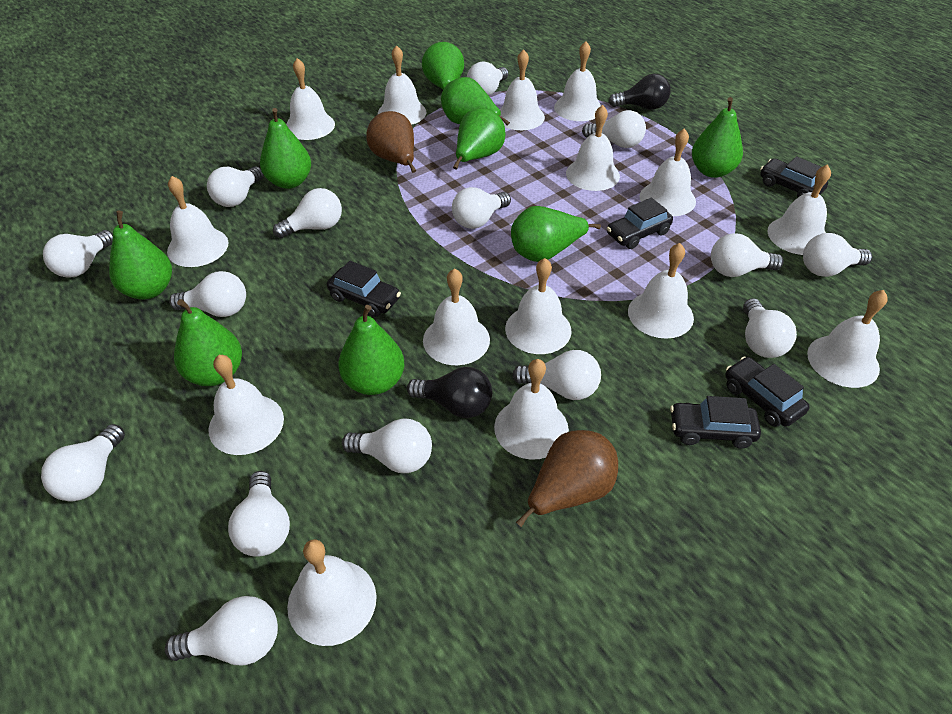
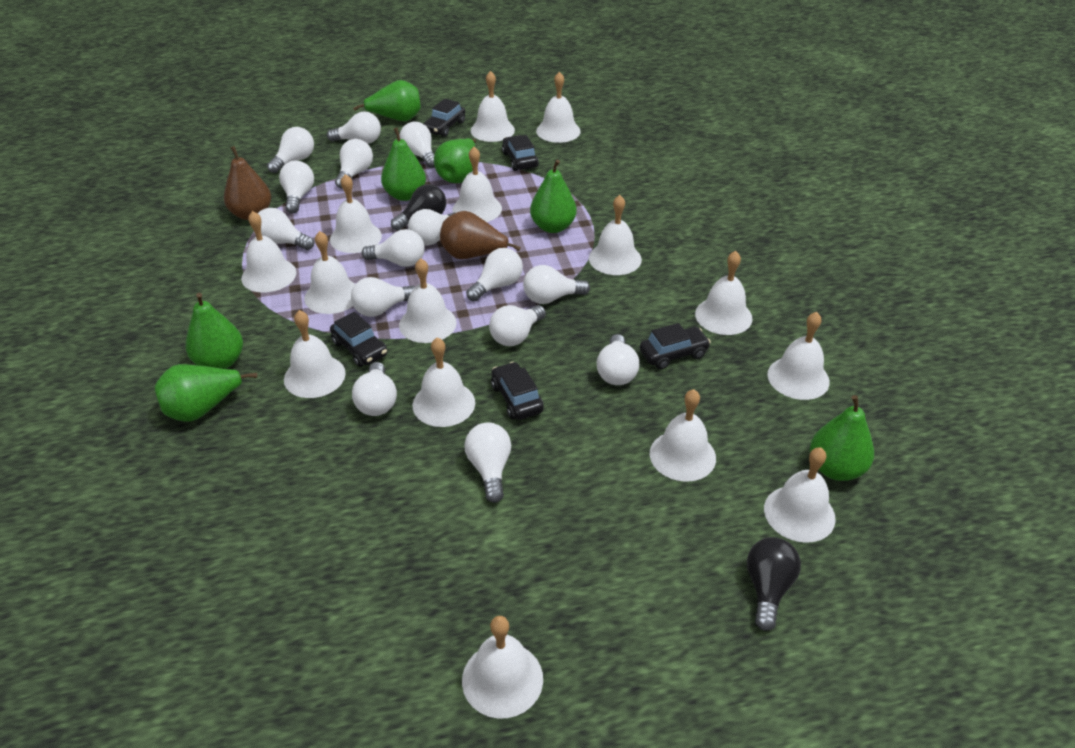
green pear: 9 -> 7

